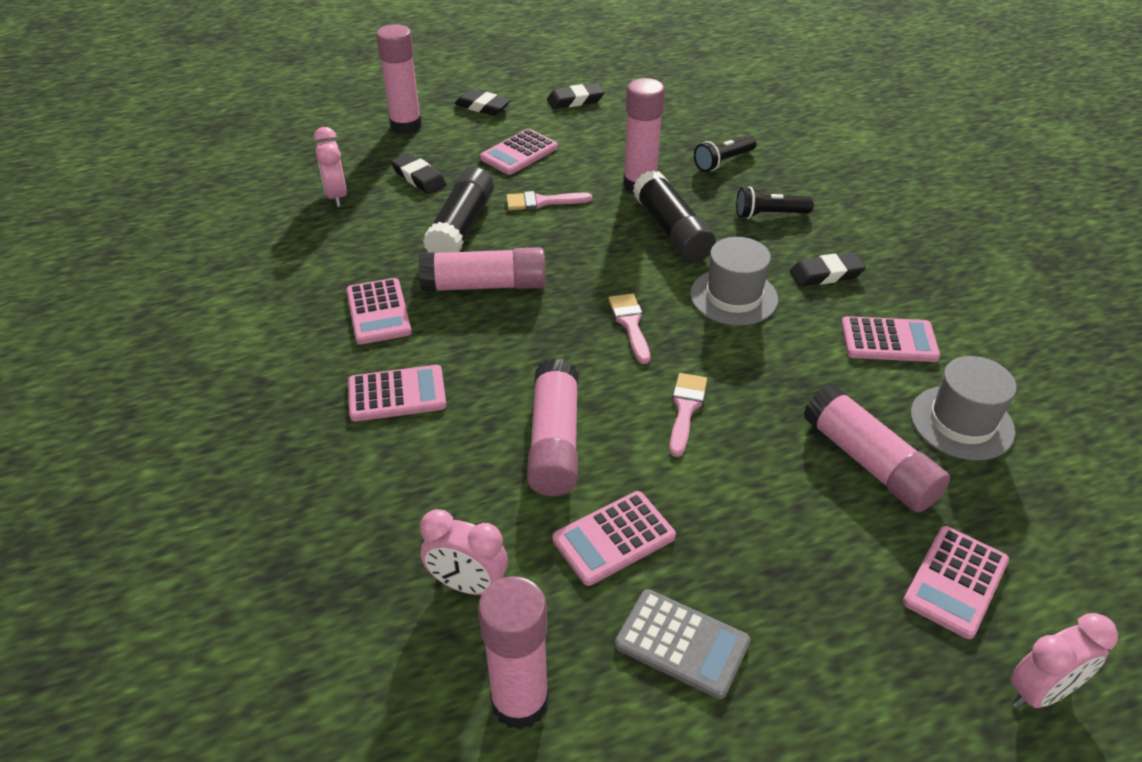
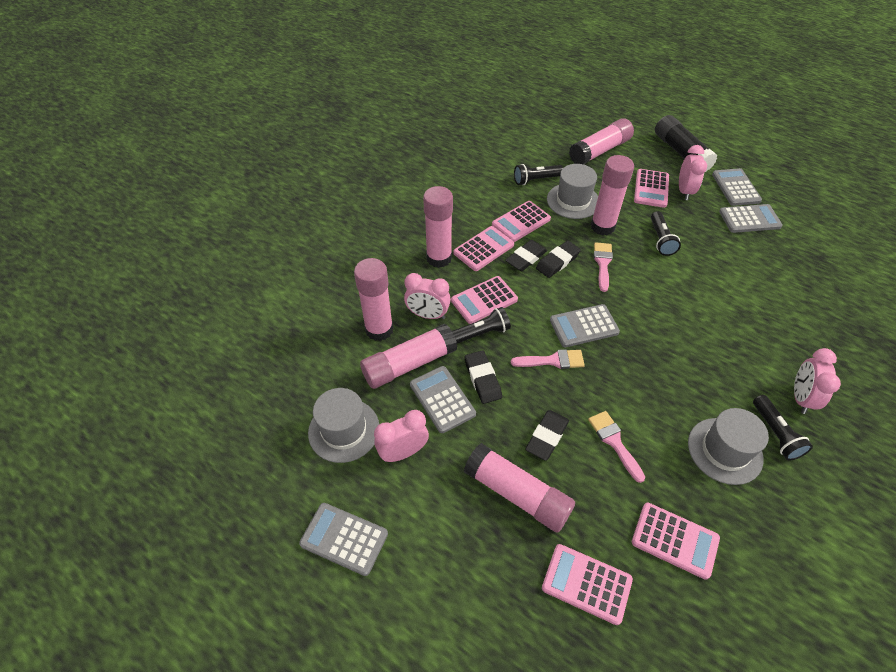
black flashlight: 2 -> 4
black glue stick: 2 -> 1
grey calculator: 1 -> 5
grey hat: 2 -> 3
pink clock: 3 -> 4

